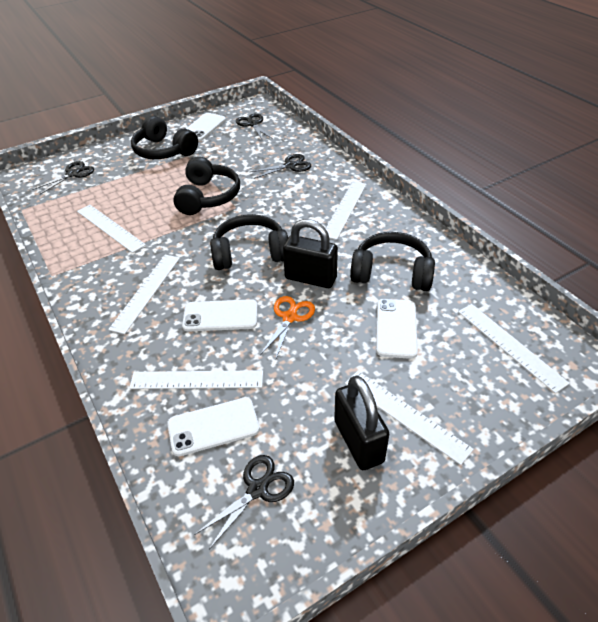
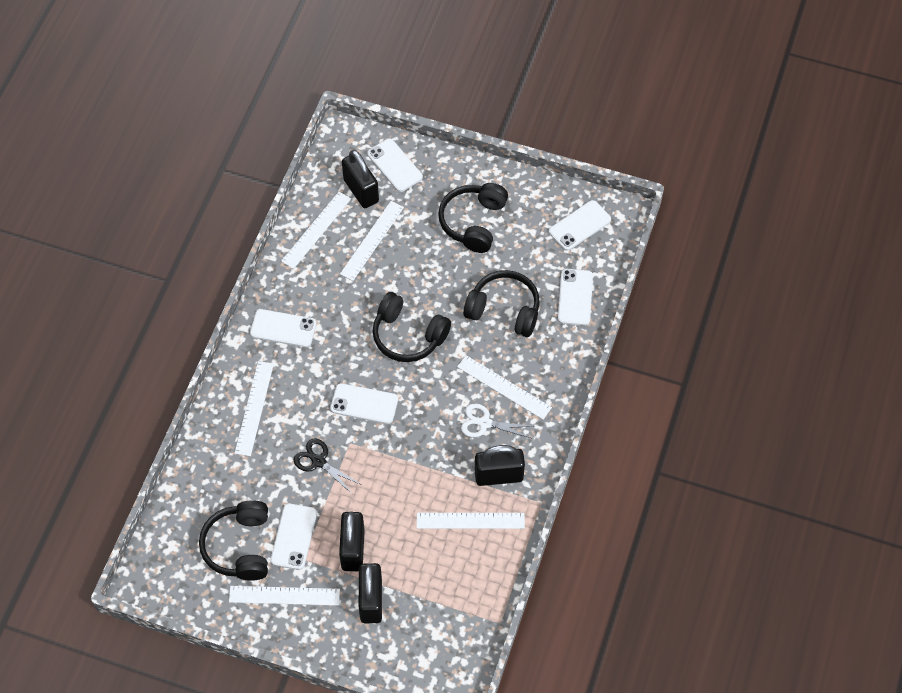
black padlock: 2 -> 4
black scissors: 4 -> 1
orange scissors: 1 -> 0
white phone: 4 -> 6
white scissors: 0 -> 1

